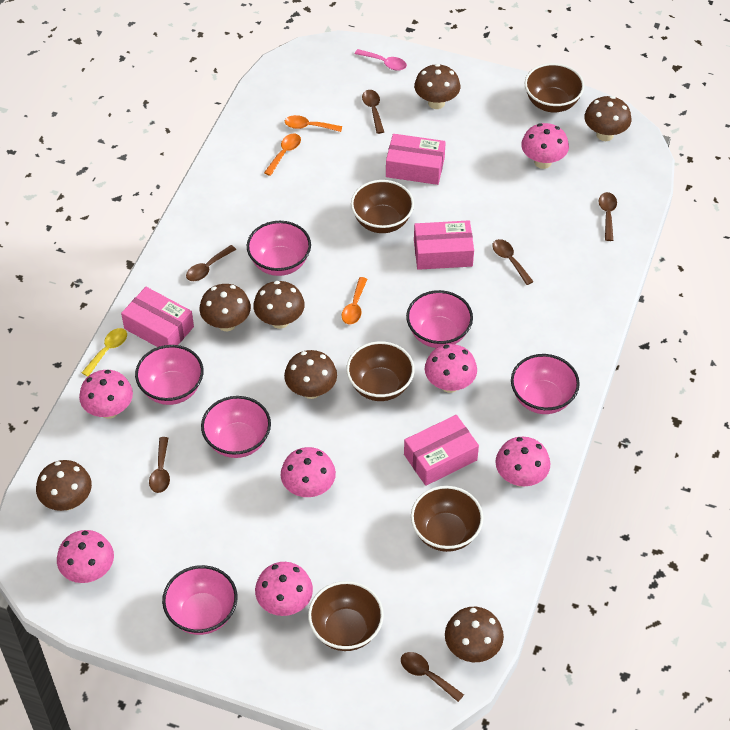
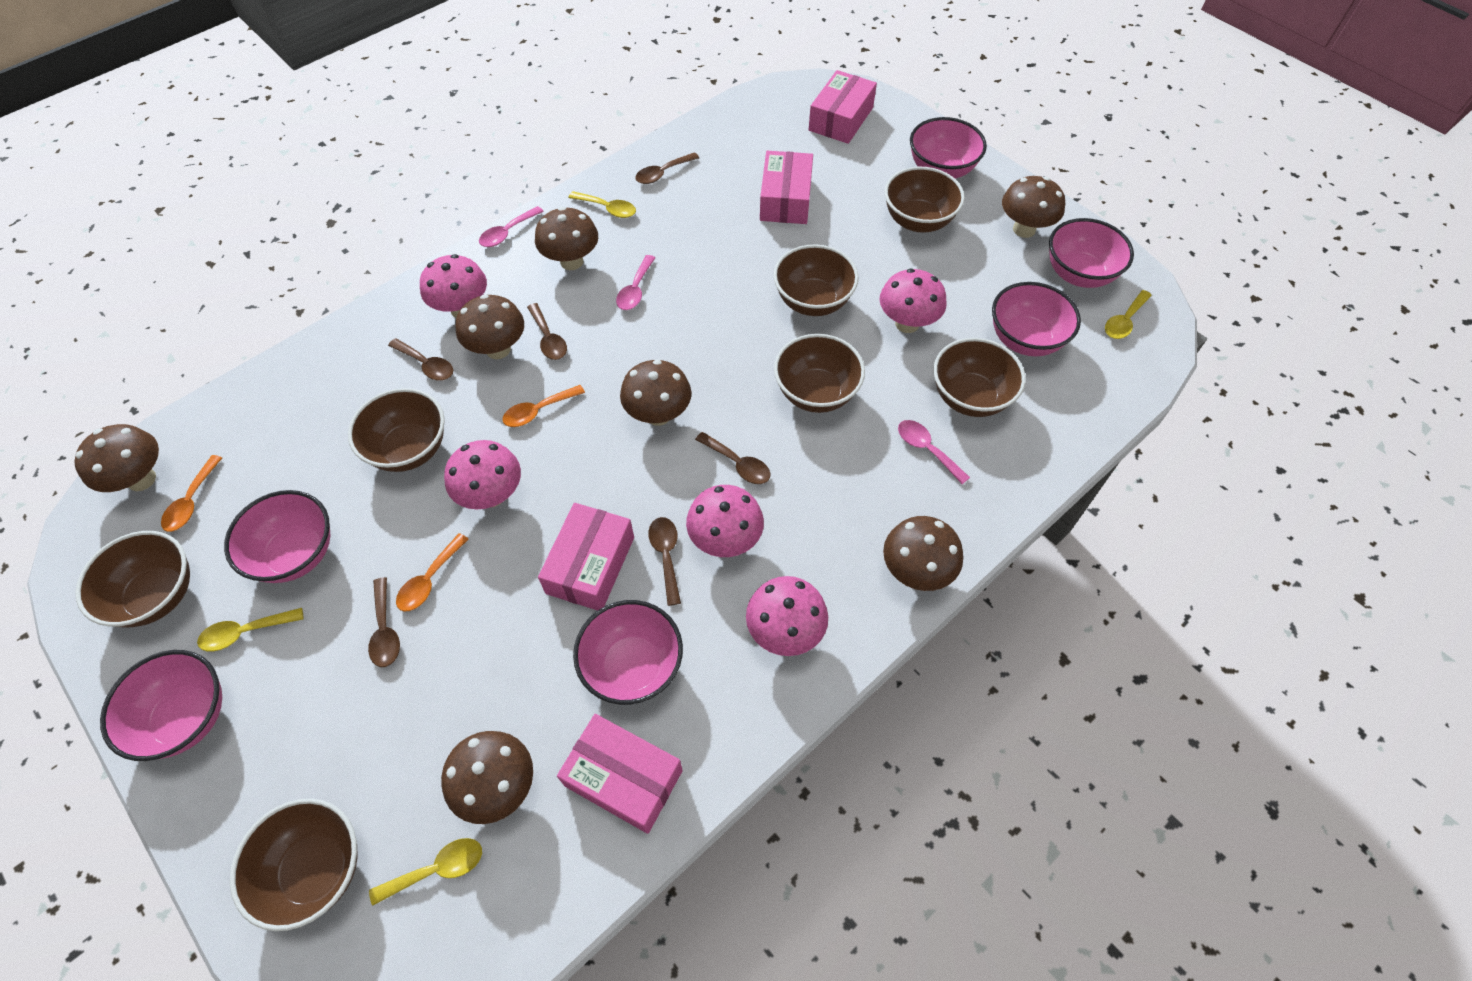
brown bowl: 5 -> 7
pink mushroom: 7 -> 5
pink spoon: 1 -> 3
yellow spoon: 1 -> 4

